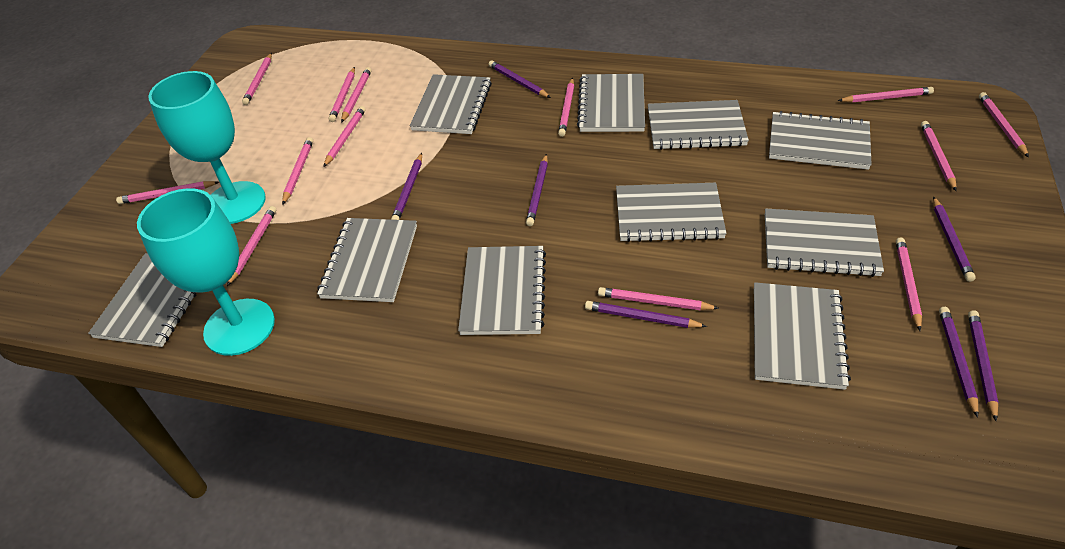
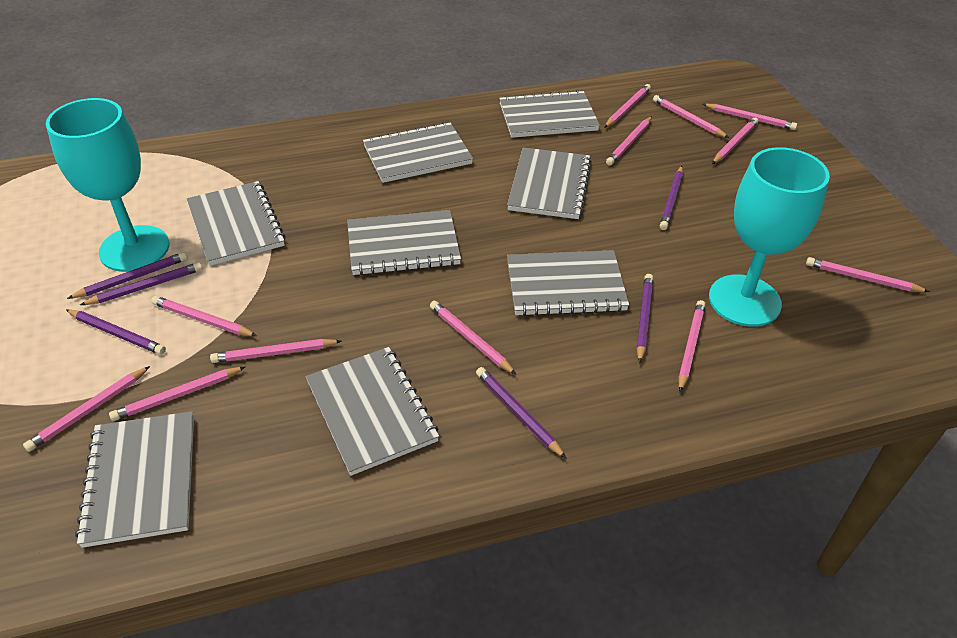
grey notebook: 10 -> 8
pink pencil: 13 -> 12
purple pencil: 7 -> 6

